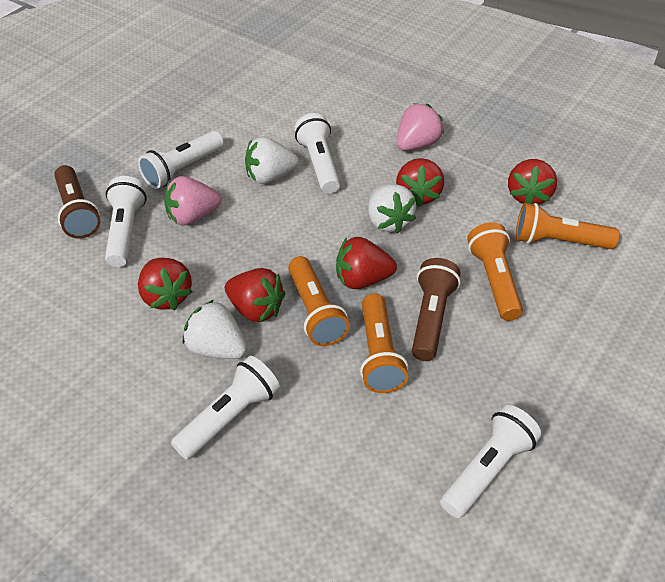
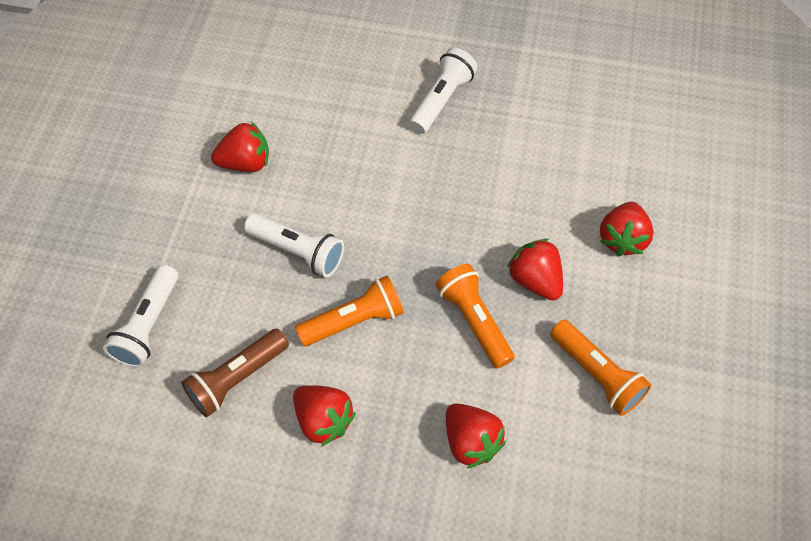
brown flashlight: 2 -> 1
orange flashlight: 4 -> 3
pink strawberry: 2 -> 0
white flashlight: 5 -> 3
white strawberry: 3 -> 0

